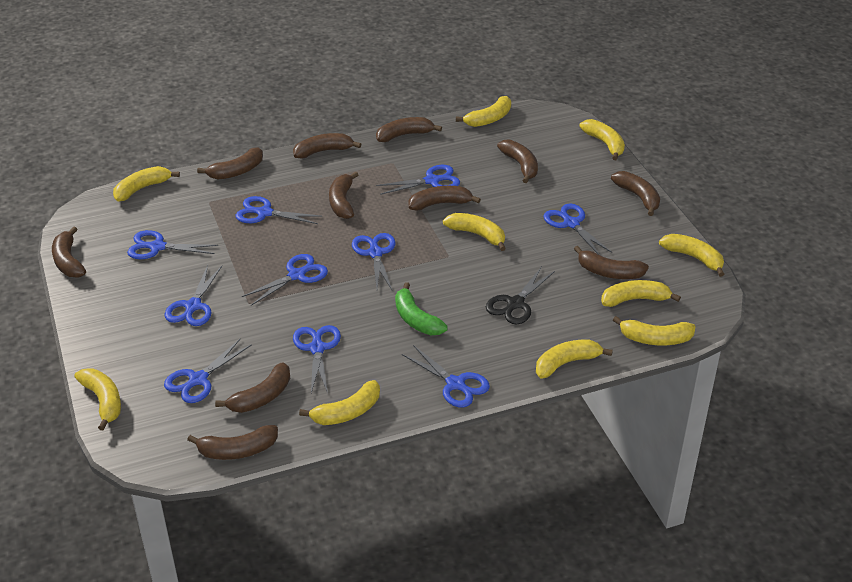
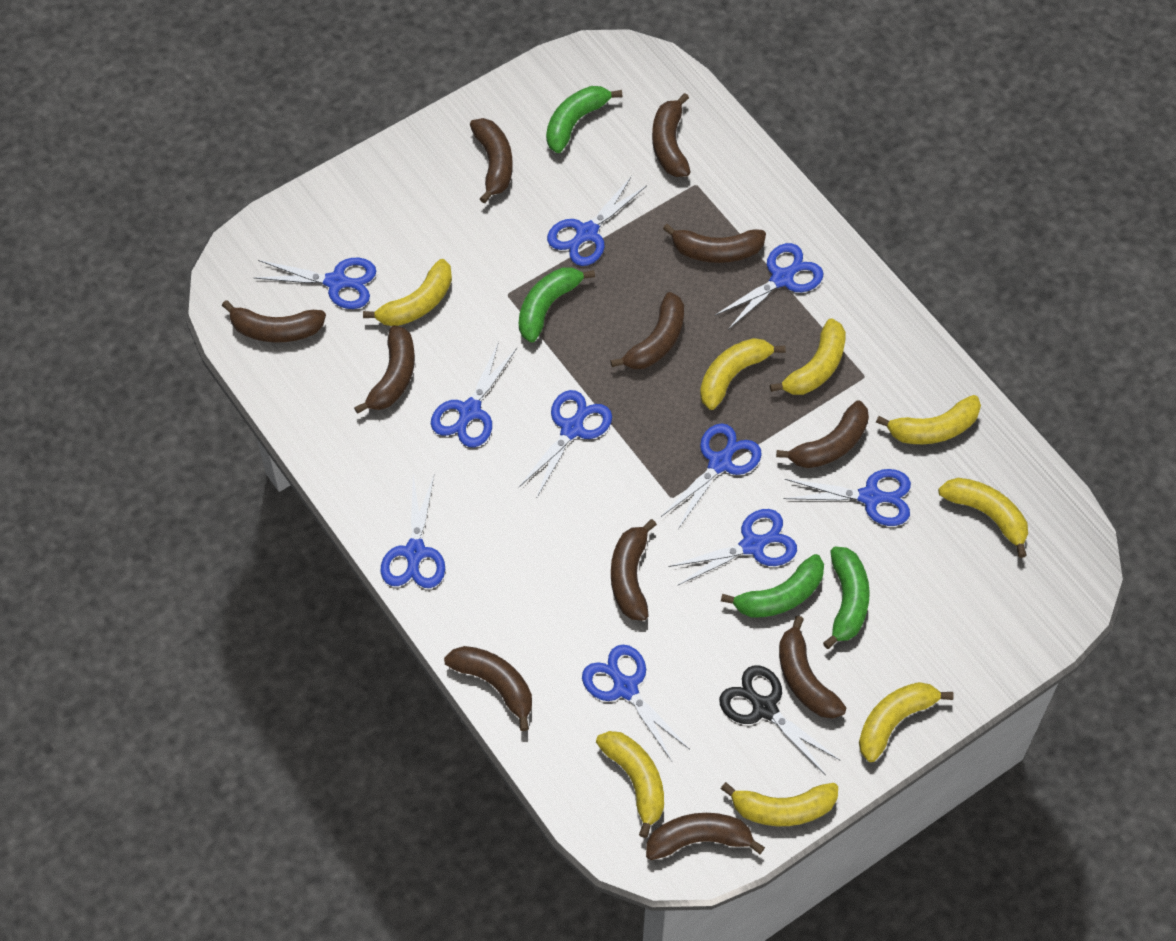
green banana: 1 -> 4
yellow banana: 10 -> 8

